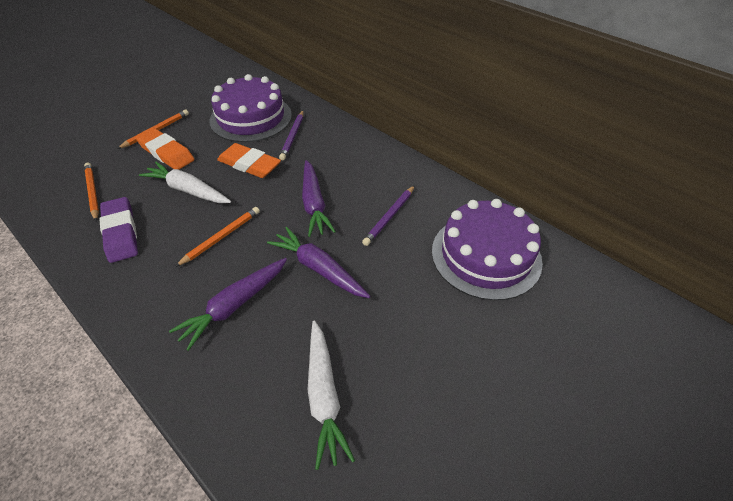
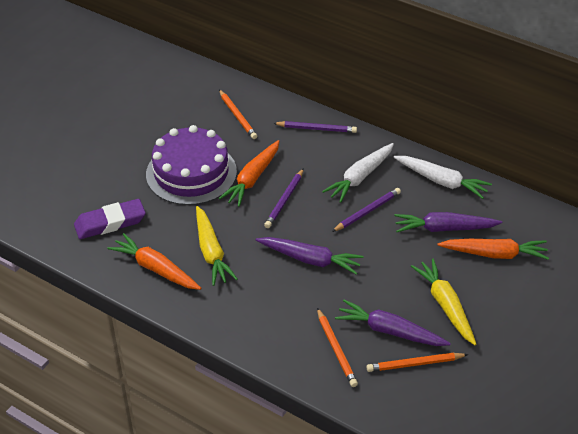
orange carrot: 0 -> 3
orange eraser: 2 -> 0
purple cake: 2 -> 1
purple pencil: 2 -> 3
yellow carrot: 0 -> 2

